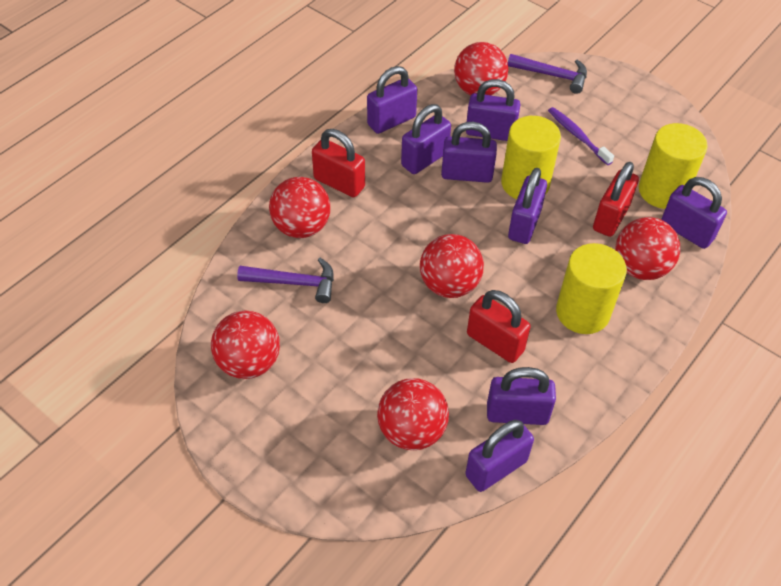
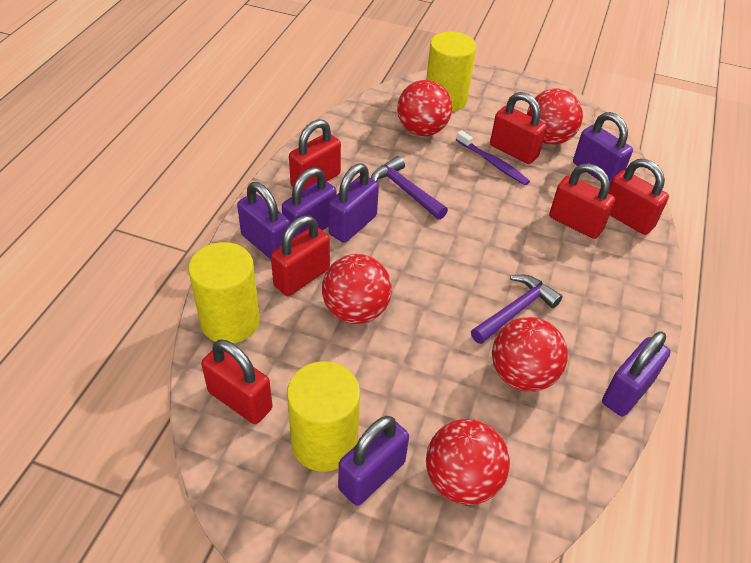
purple padlock: 8 -> 6
red ball: 6 -> 5
red padlock: 3 -> 6

